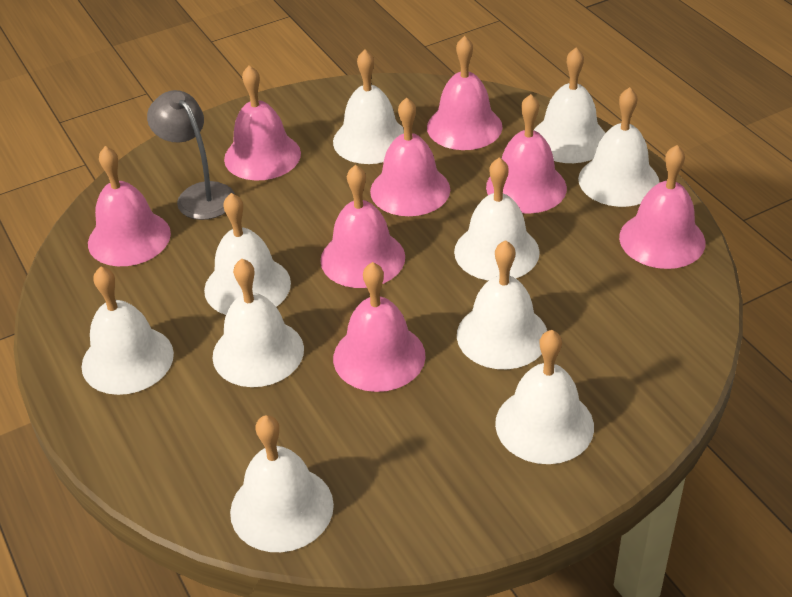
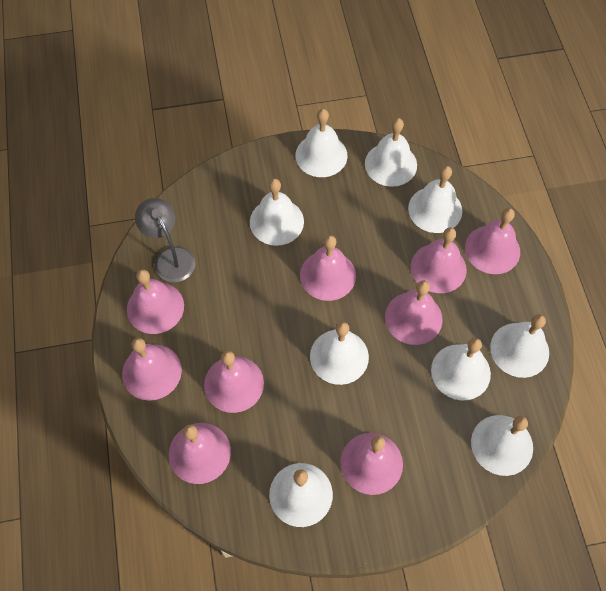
pink bell: 8 -> 9
white bell: 10 -> 9

